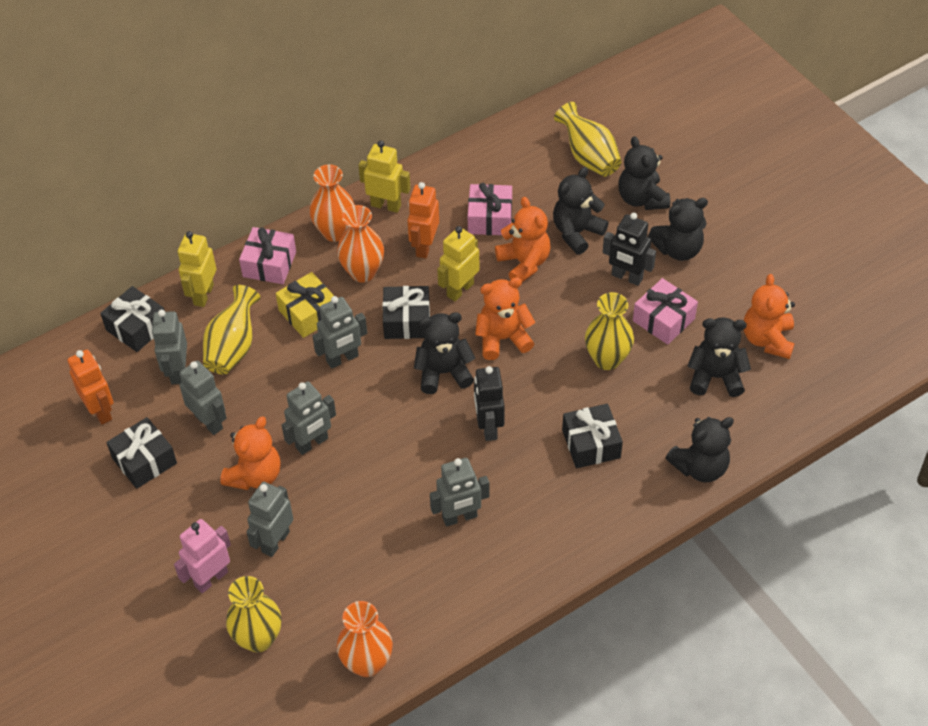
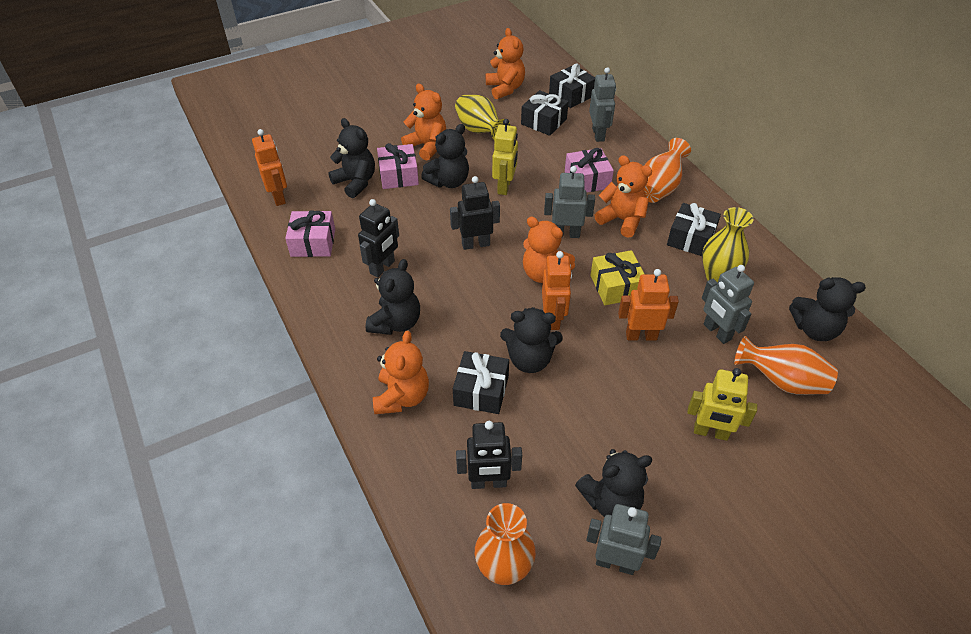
black robot: 2 -> 3
grey robot: 6 -> 4
orange robot: 2 -> 3
orange teddy bear: 4 -> 5
pink robot: 1 -> 0
yellow robot: 3 -> 2
yellow vase: 4 -> 2

